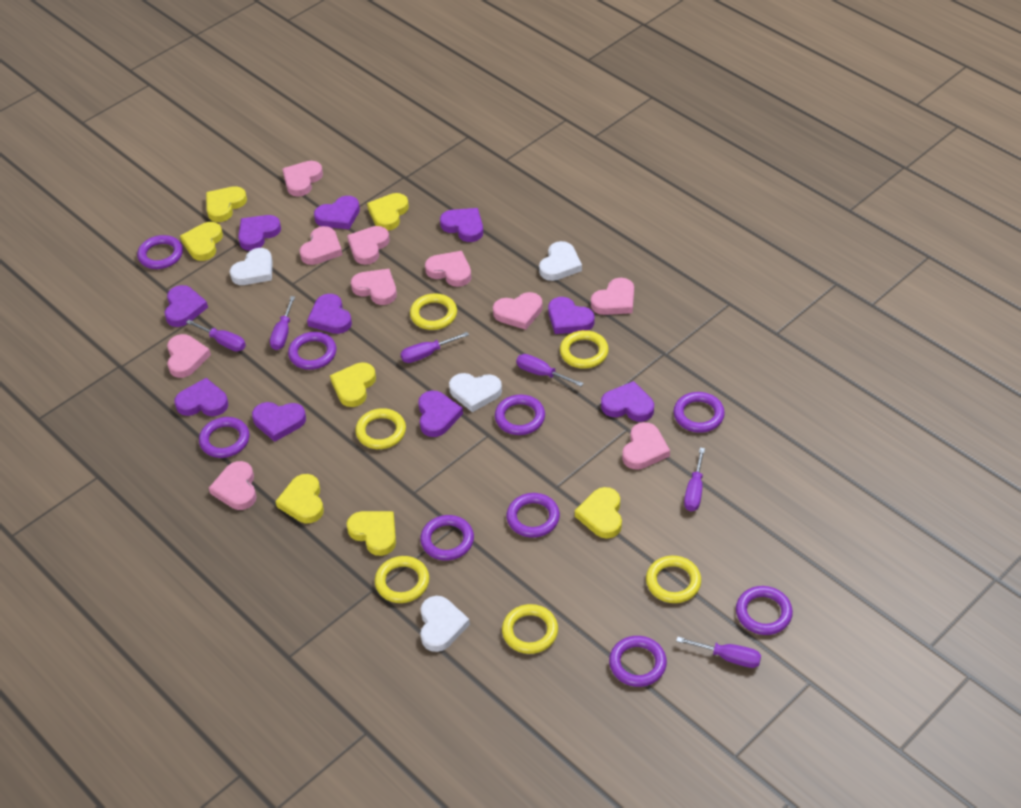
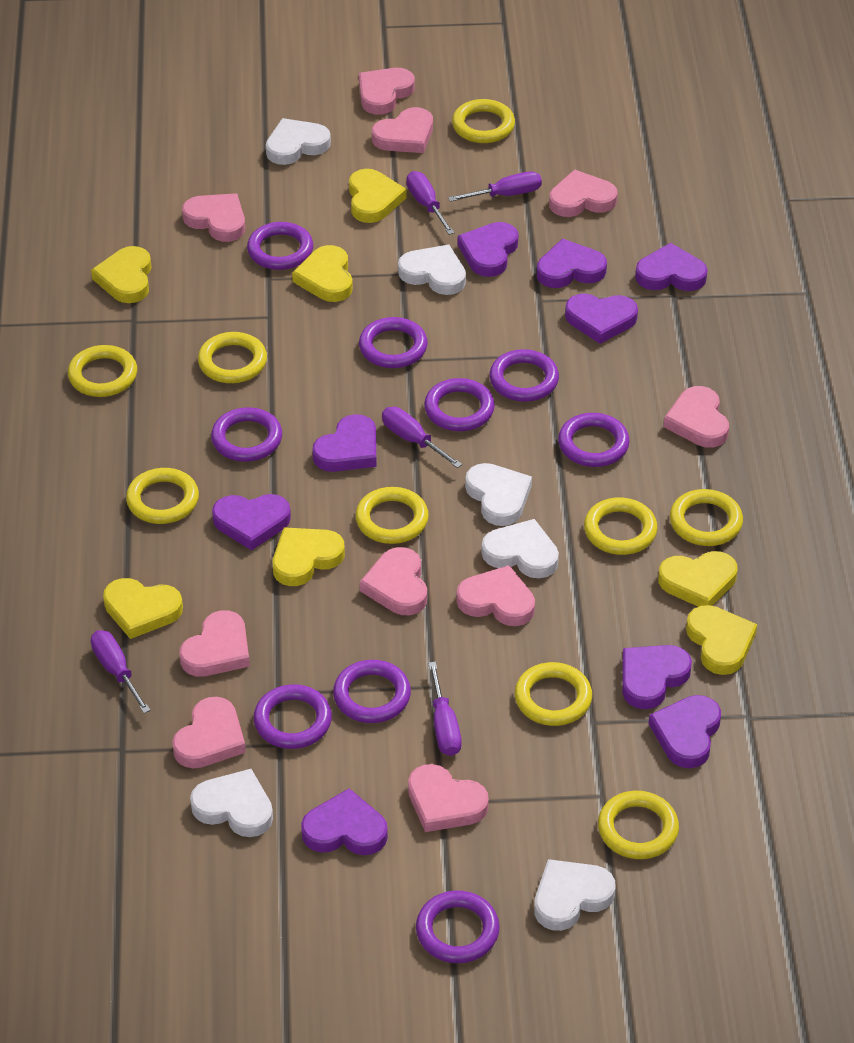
purple heart: 10 -> 9
purple screwdriver: 6 -> 5
white heart: 4 -> 6
yellow ring: 6 -> 9

